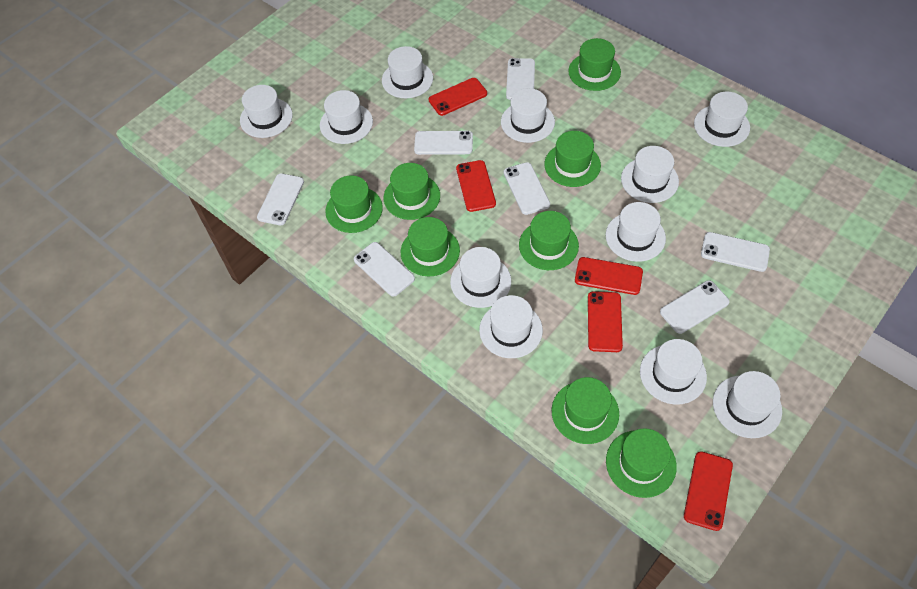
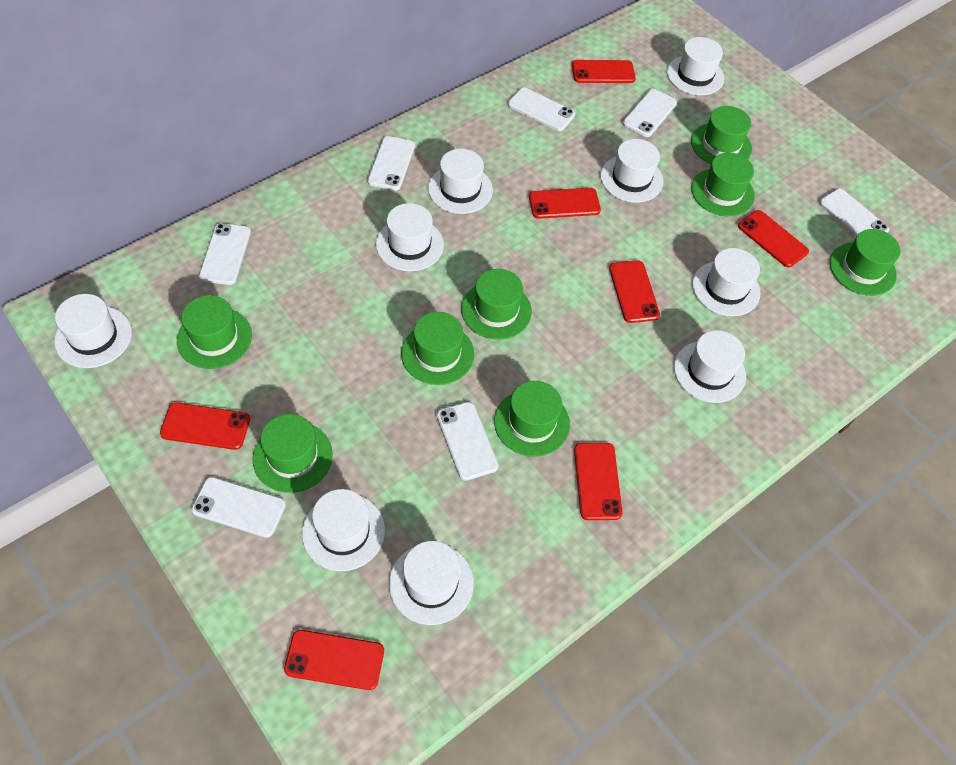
red phone: 5 -> 7
white hat: 11 -> 9

